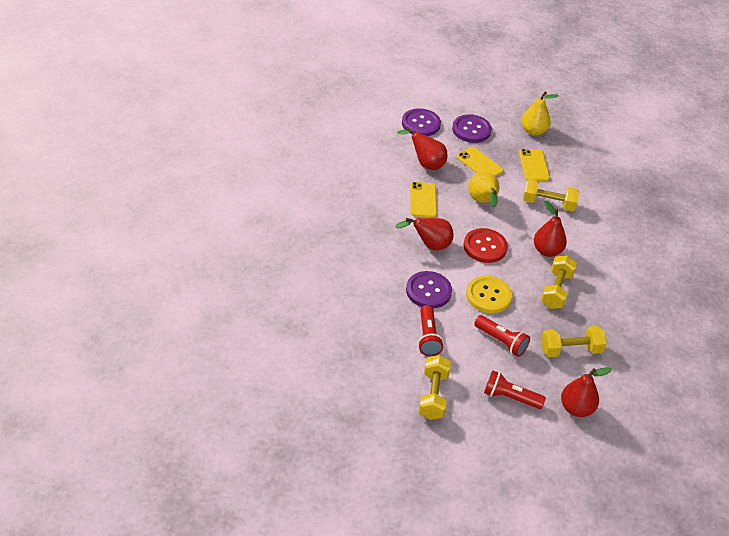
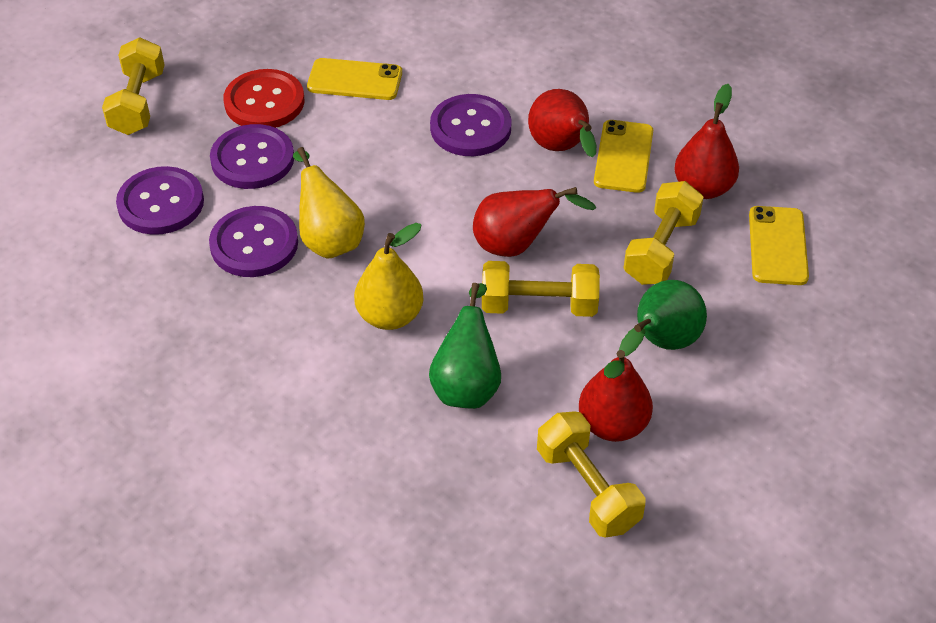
green pear: 0 -> 2
purple button: 3 -> 4
red flashlight: 3 -> 0
yellow button: 1 -> 0

